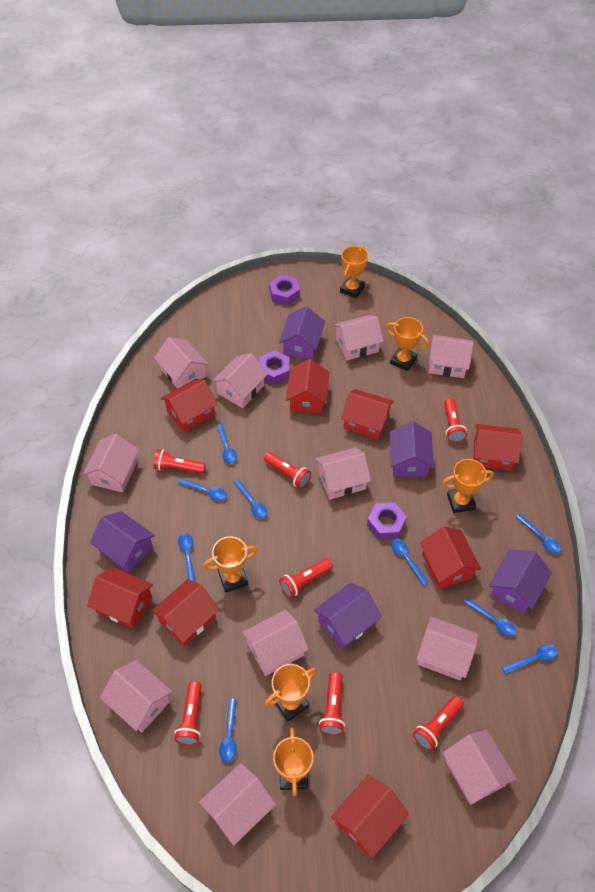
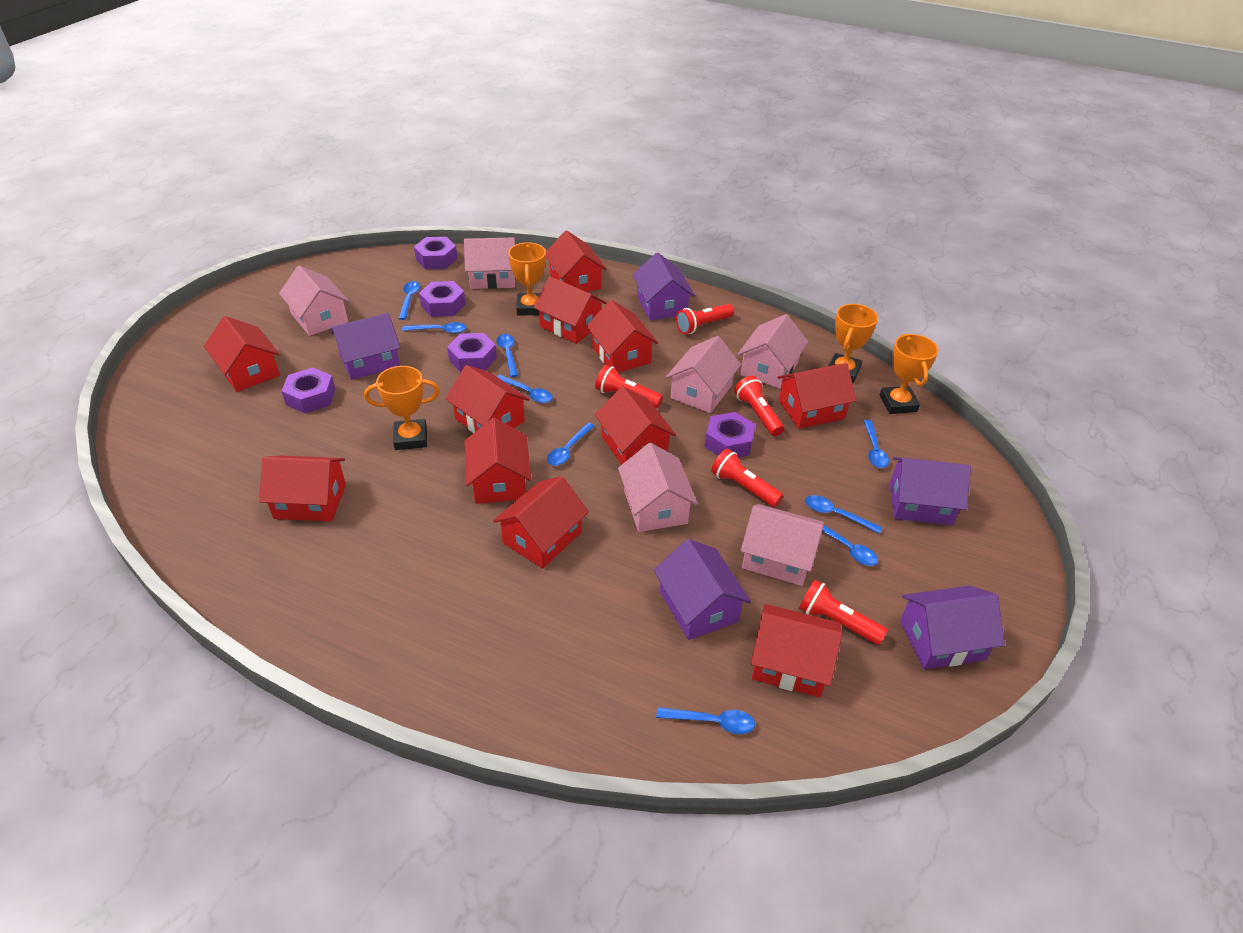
orange trophy: 6 -> 4
pink house: 11 -> 6
purple nut: 3 -> 5
red flashlight: 7 -> 5
red house: 8 -> 11

